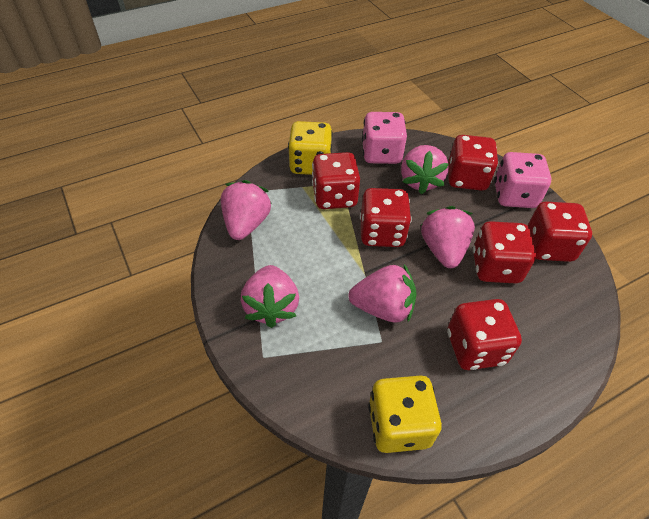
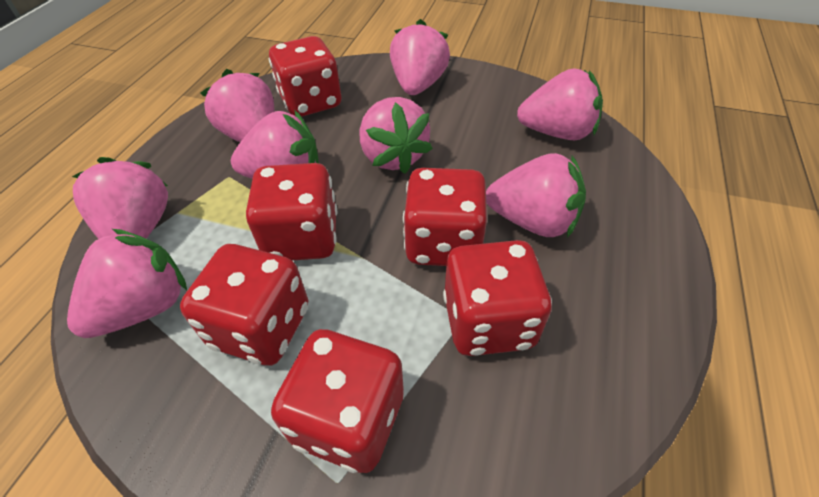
pink dice: 2 -> 0
pink strawberry: 5 -> 8
yellow dice: 2 -> 0

